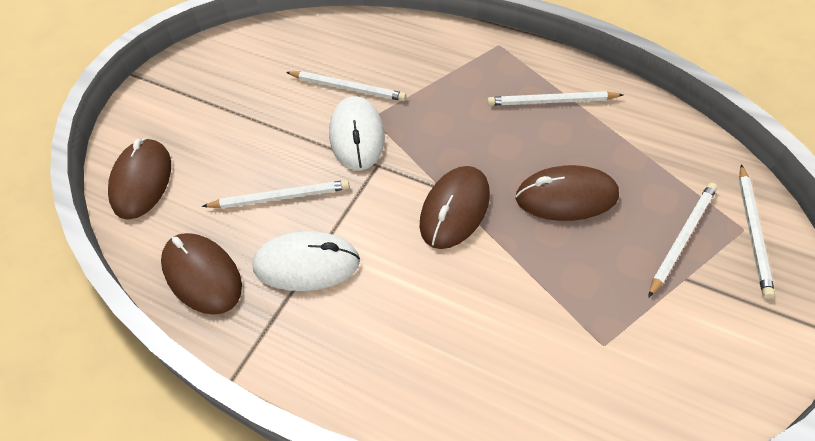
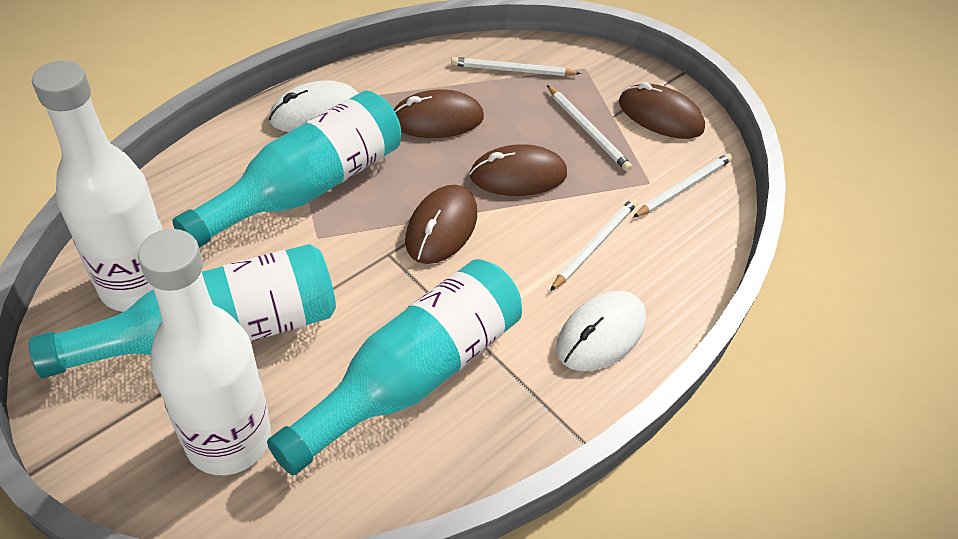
turquoise bottle: 0 -> 3
white bottle: 0 -> 2
white pencil: 5 -> 4

